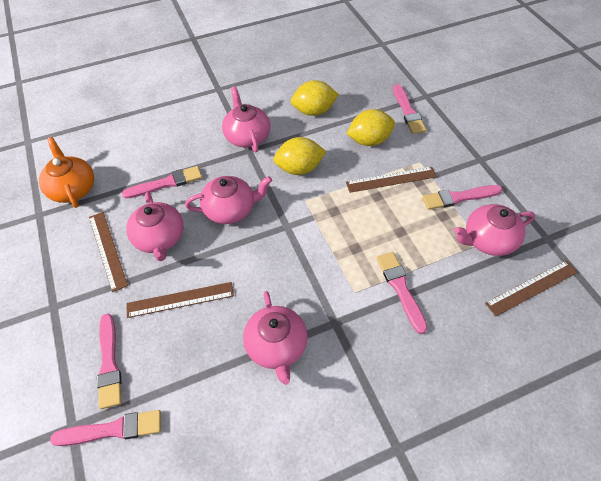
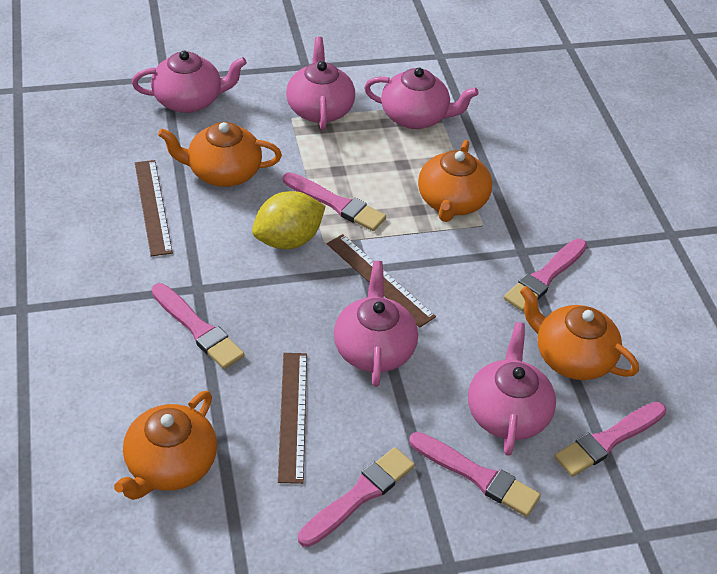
brown ruler: 4 -> 3
orange teapot: 1 -> 4
yellow lemon: 3 -> 1

